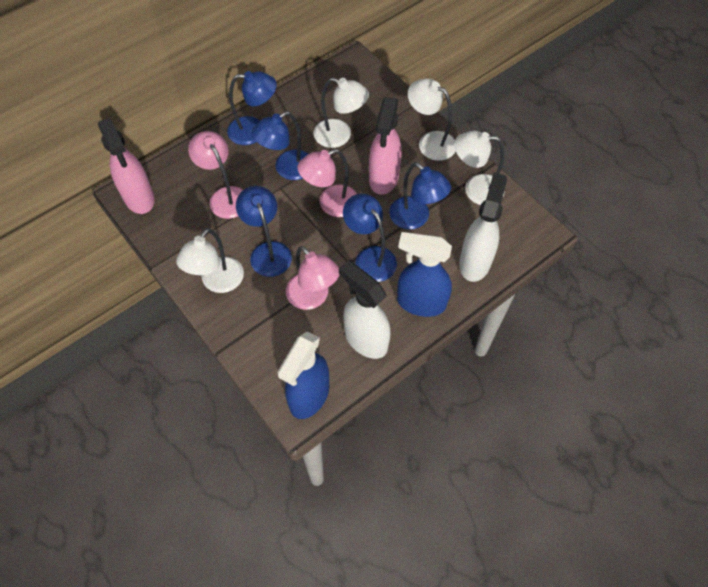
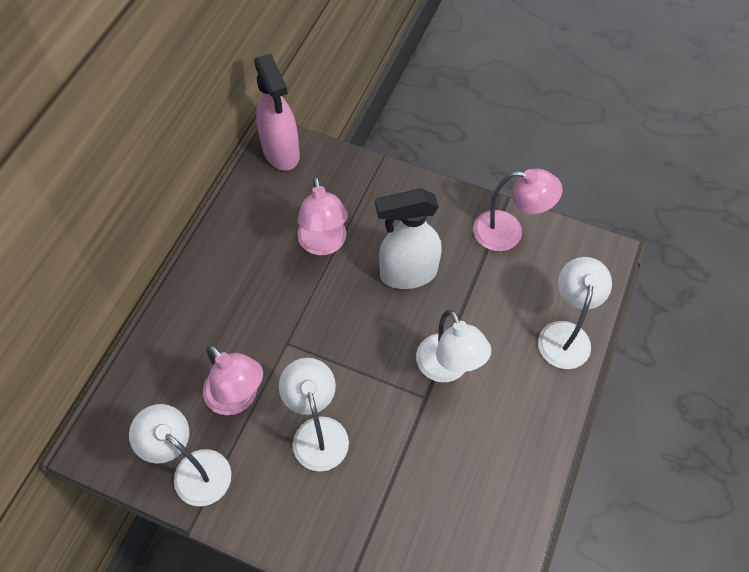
blue lamp: 5 -> 0
blue spray bottle: 2 -> 0
pink spray bottle: 2 -> 1
white spray bottle: 2 -> 1

